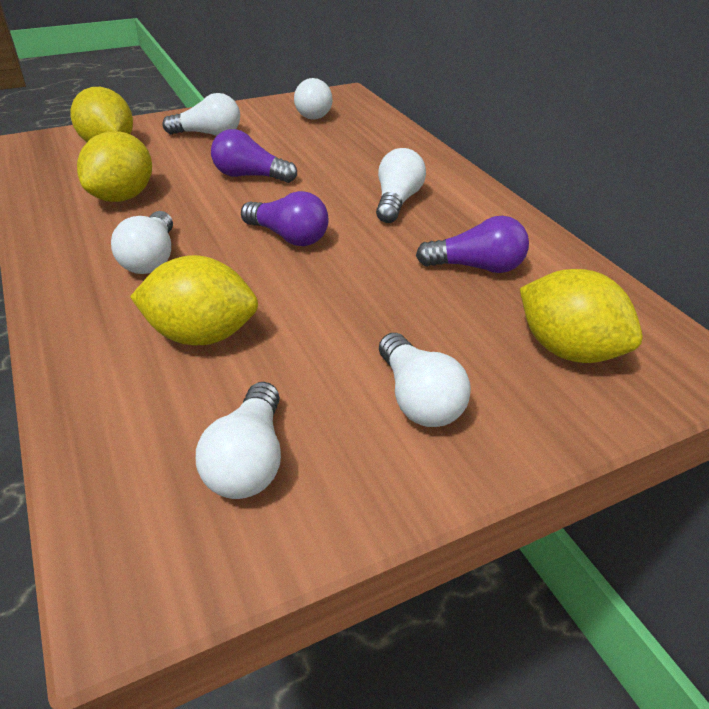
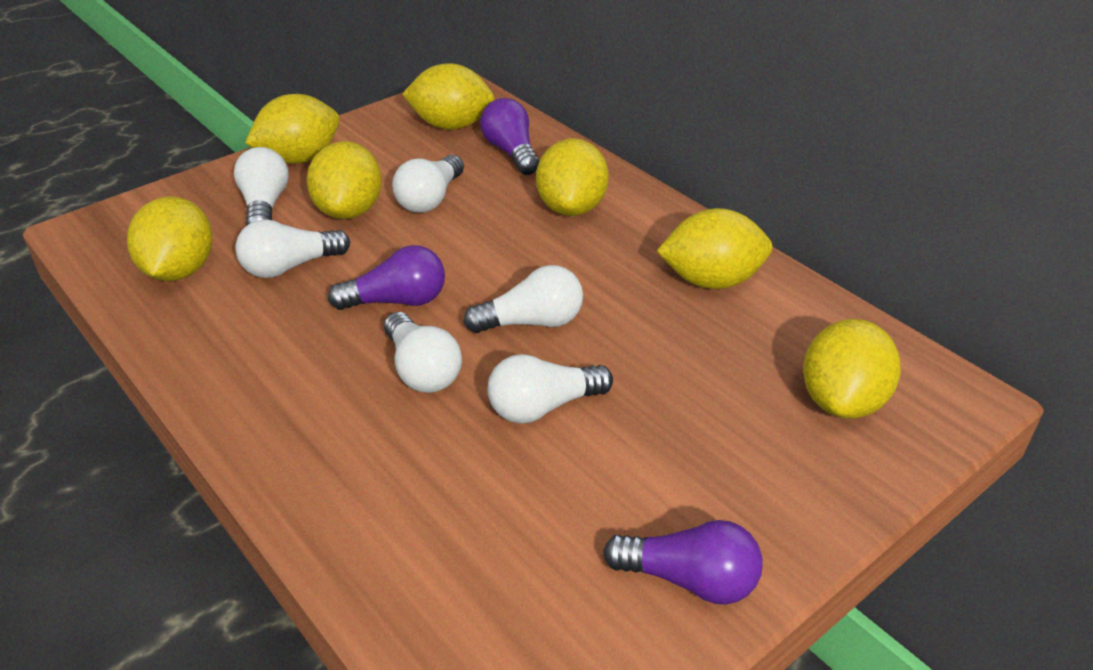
yellow lemon: 4 -> 7

